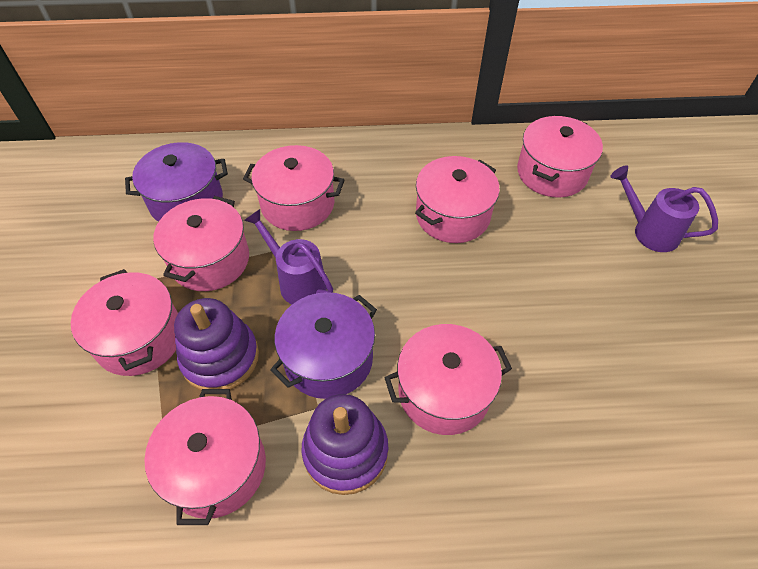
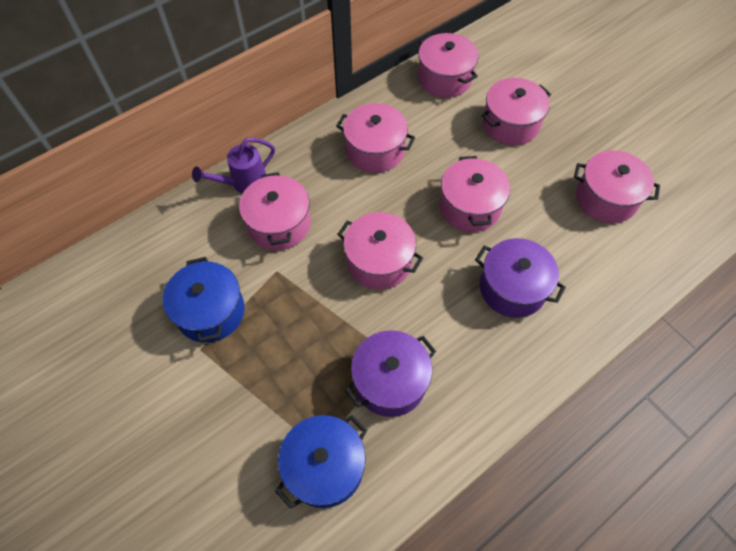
blue pot: 0 -> 2
purple stacking toy: 2 -> 0
purple watering can: 2 -> 1

